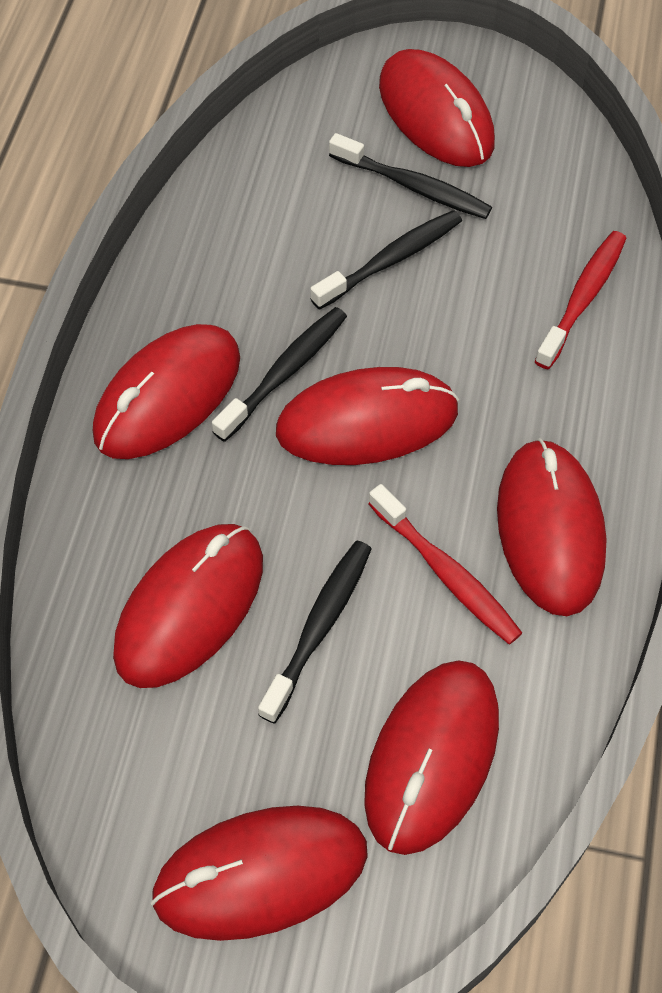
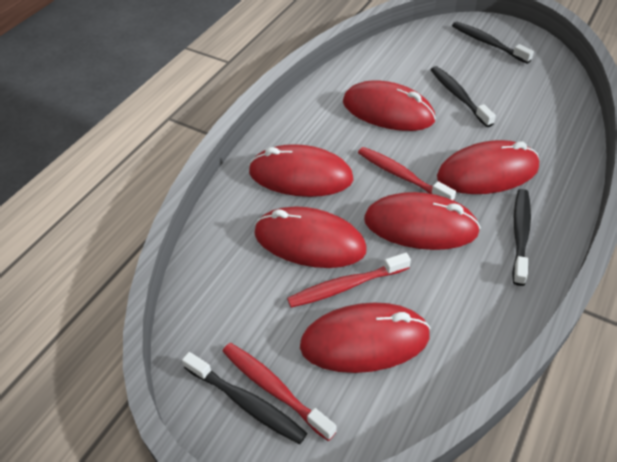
red mouse: 7 -> 6
red toothbrush: 2 -> 3

